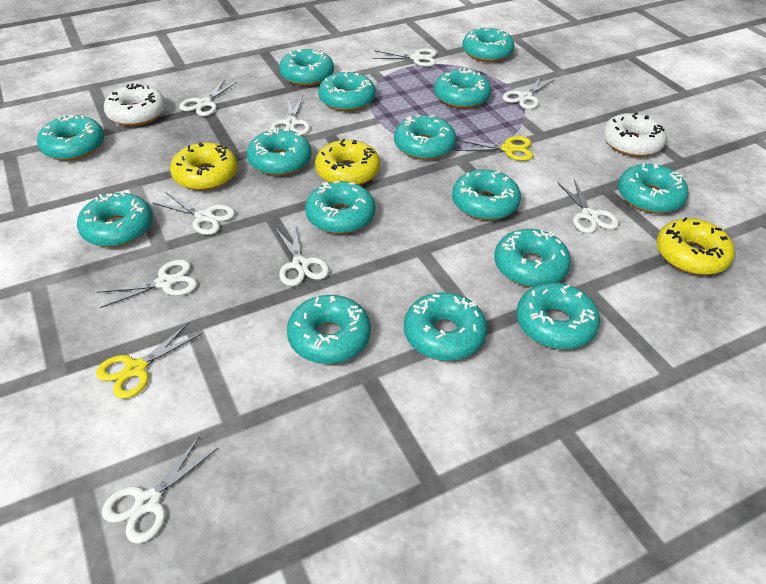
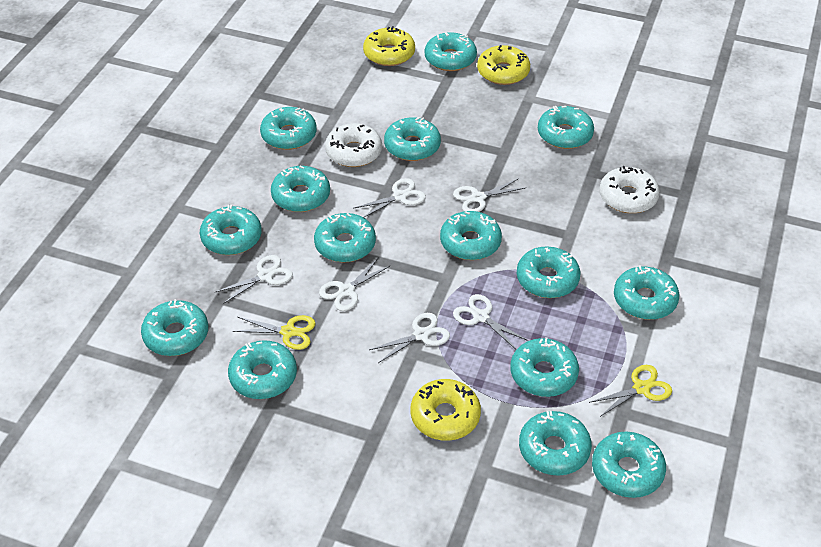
white scissors: 9 -> 6

